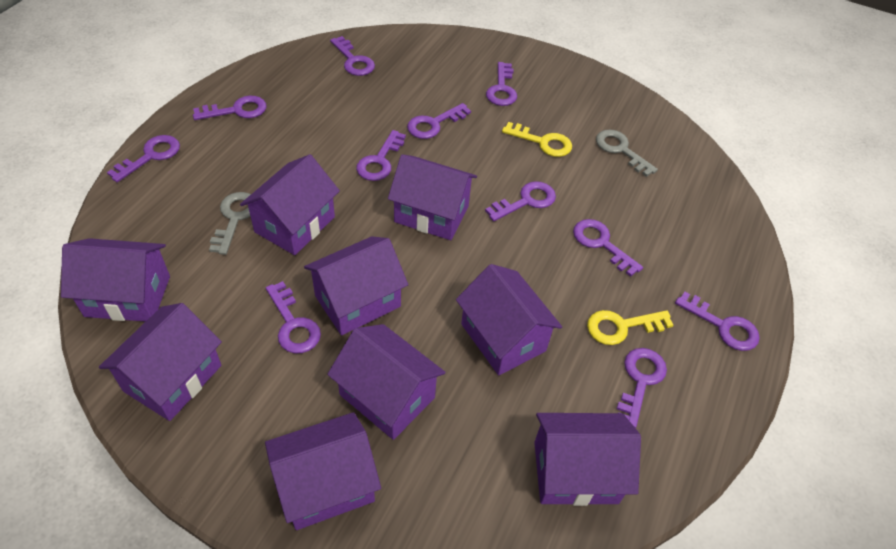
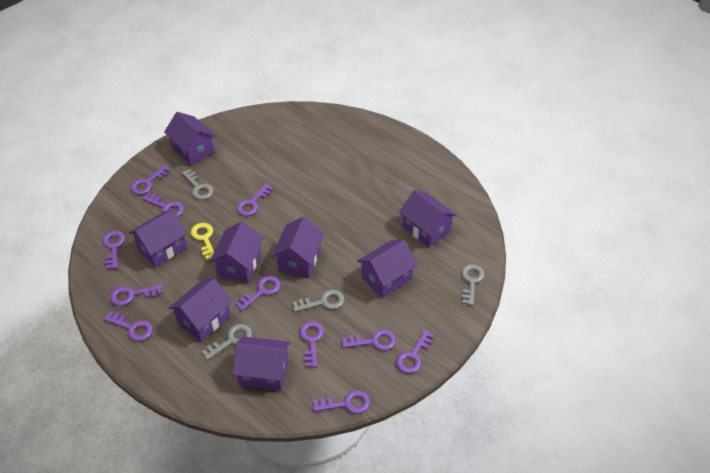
grey key: 2 -> 4
purple house: 9 -> 8
yellow key: 2 -> 1

